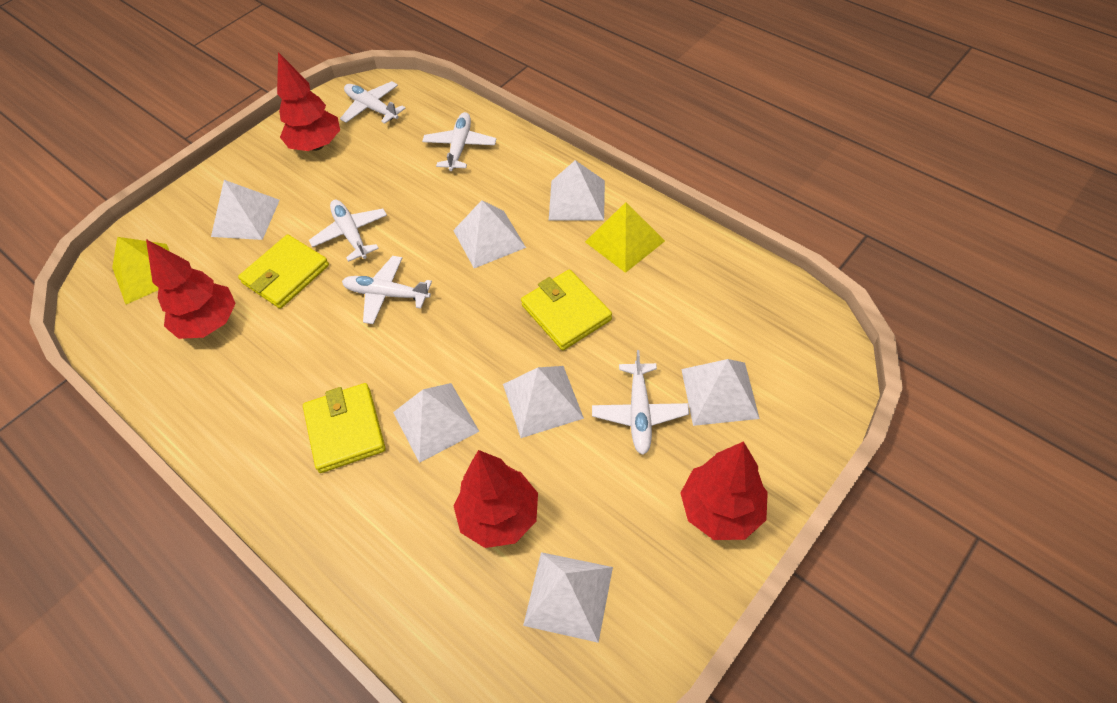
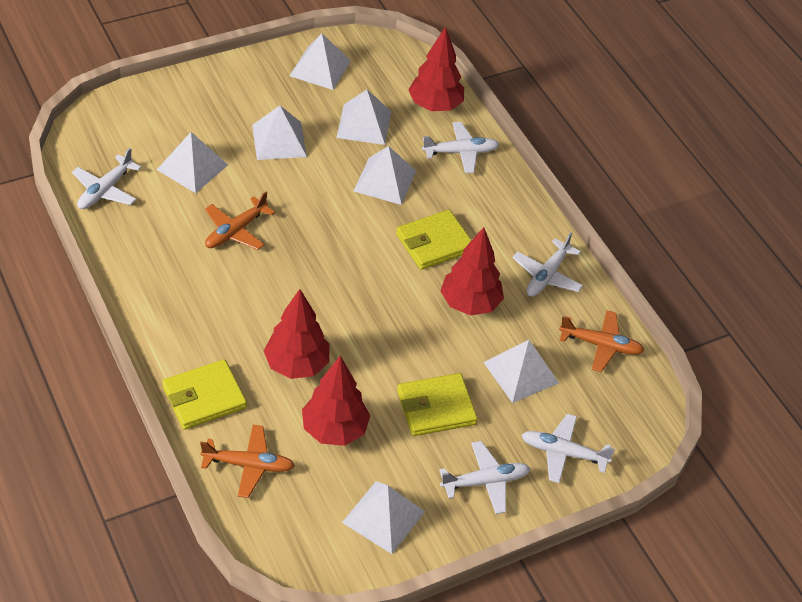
orange plane: 0 -> 3
yellow pyramid: 2 -> 0

